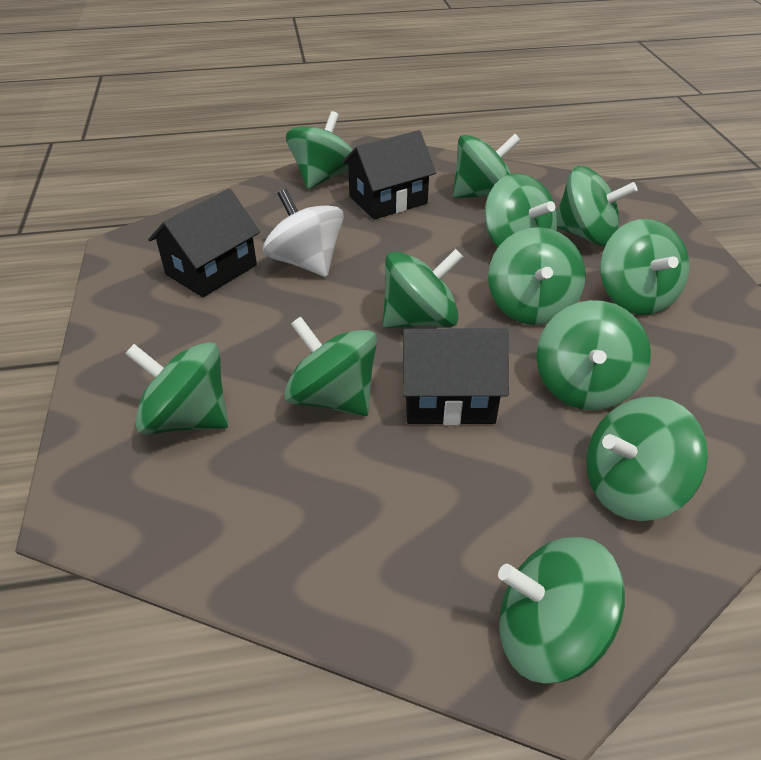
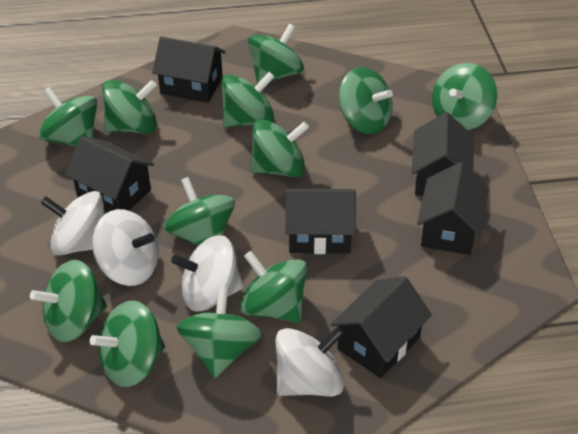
black house: 3 -> 6
white spinning top: 1 -> 4

